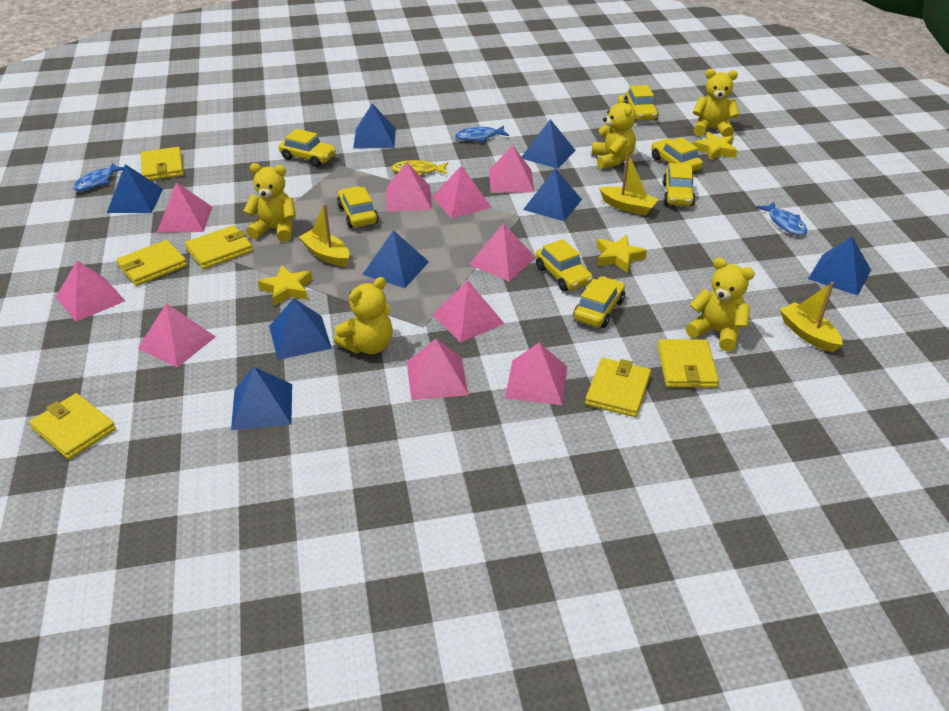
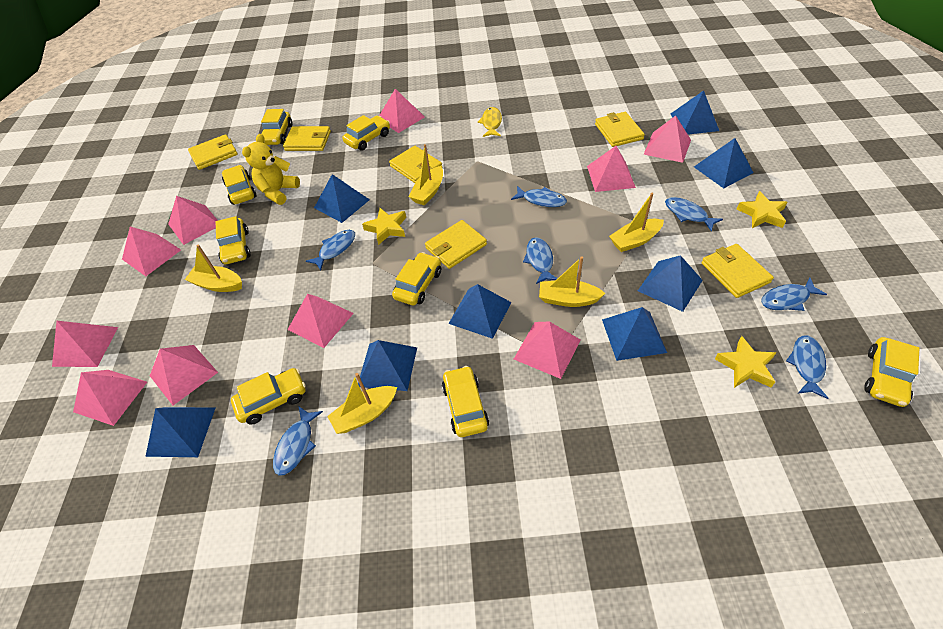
blue fish: 3 -> 7
yellow boat: 3 -> 5
yellow car: 7 -> 8
yellow teddy bear: 5 -> 1

